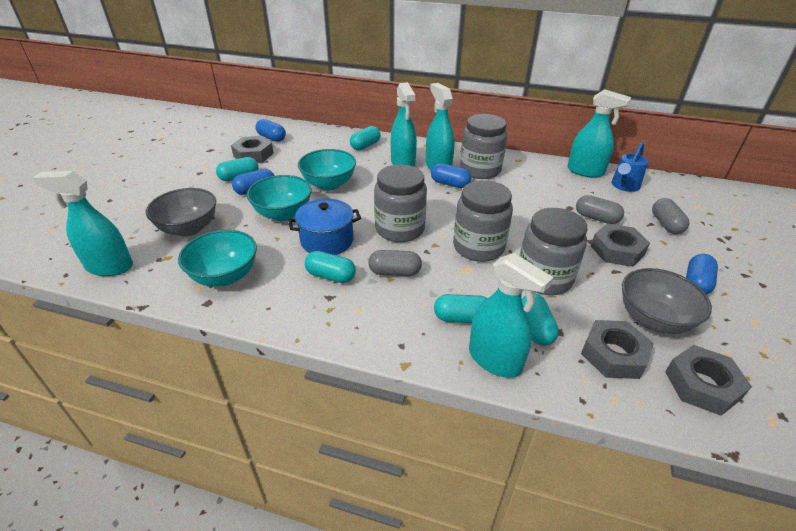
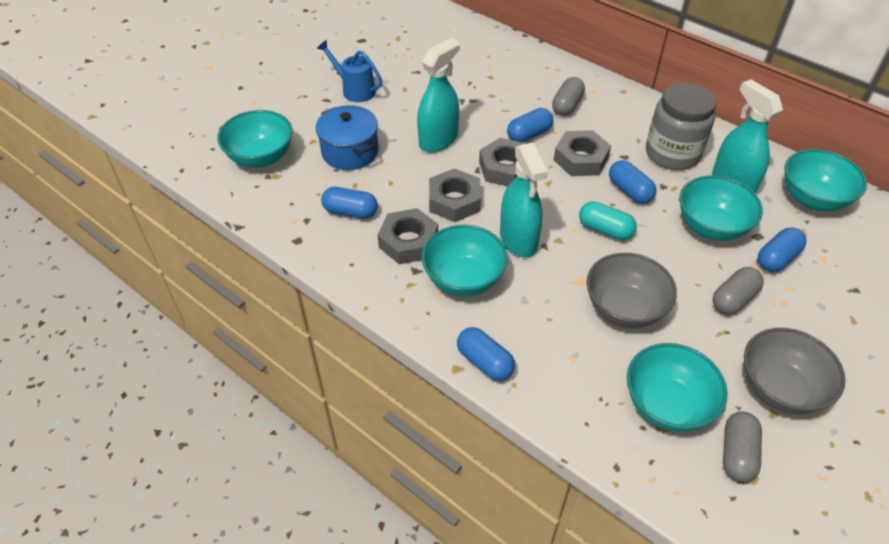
blue capsule: 4 -> 5
grey jar: 4 -> 1
turquoise bowl: 3 -> 5
turquoise capsule: 5 -> 1
turquoise spray bottle: 5 -> 3

